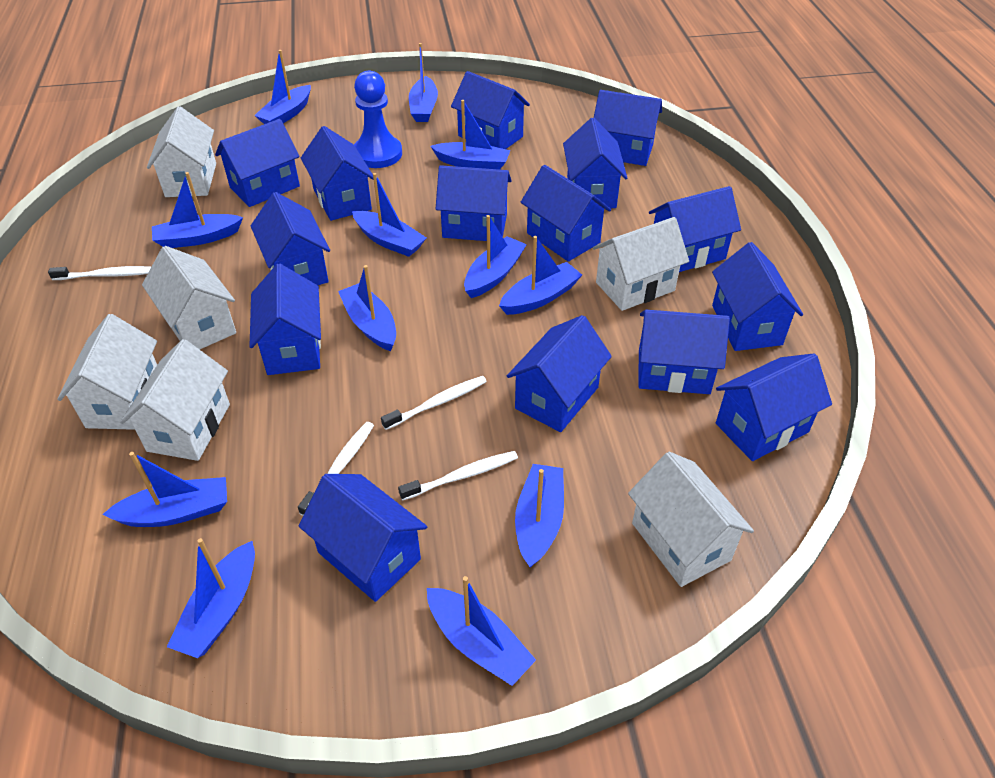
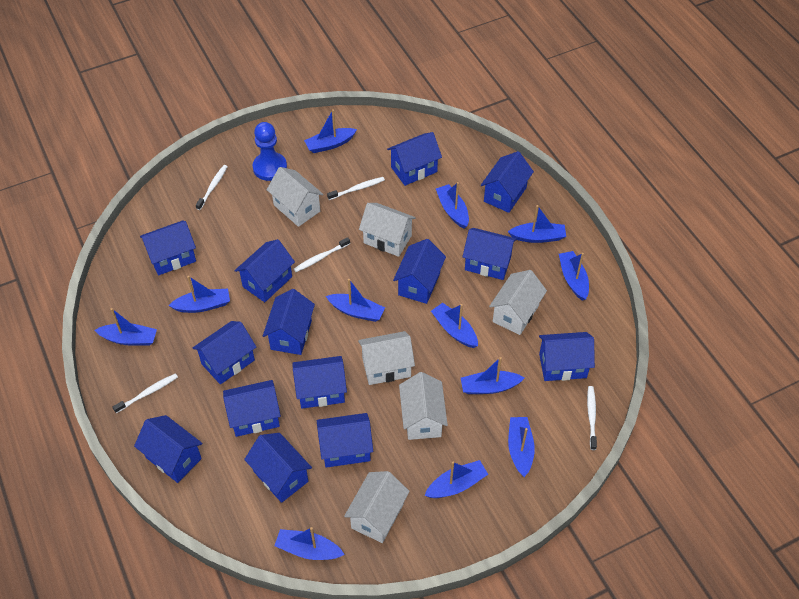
blue house: 15 -> 14
white toothbrush: 4 -> 5

